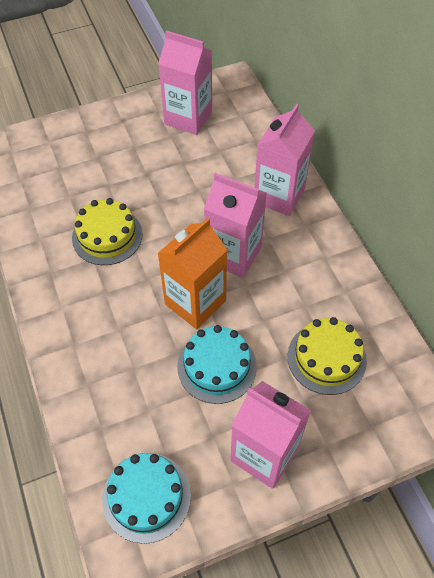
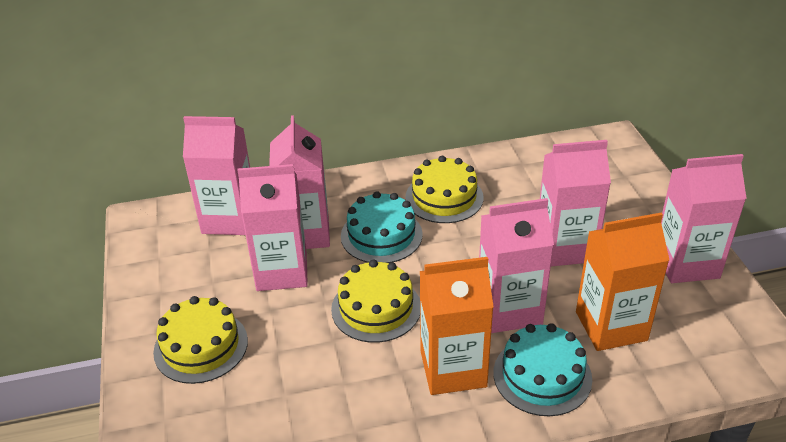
orange carton: 1 -> 2
pink carton: 4 -> 6
yellow cake: 2 -> 3

